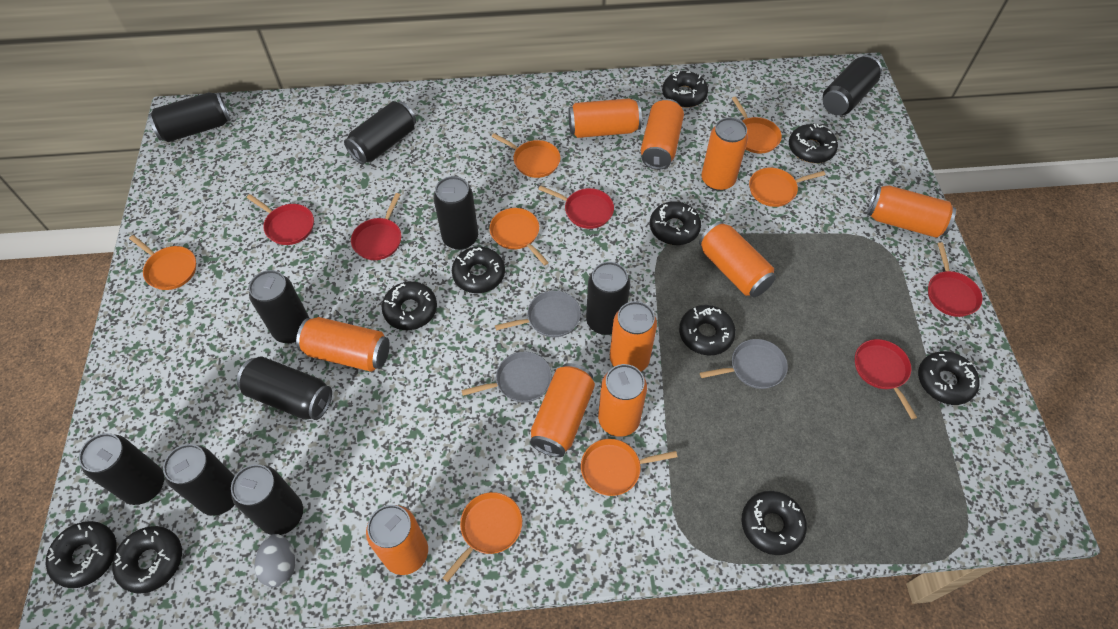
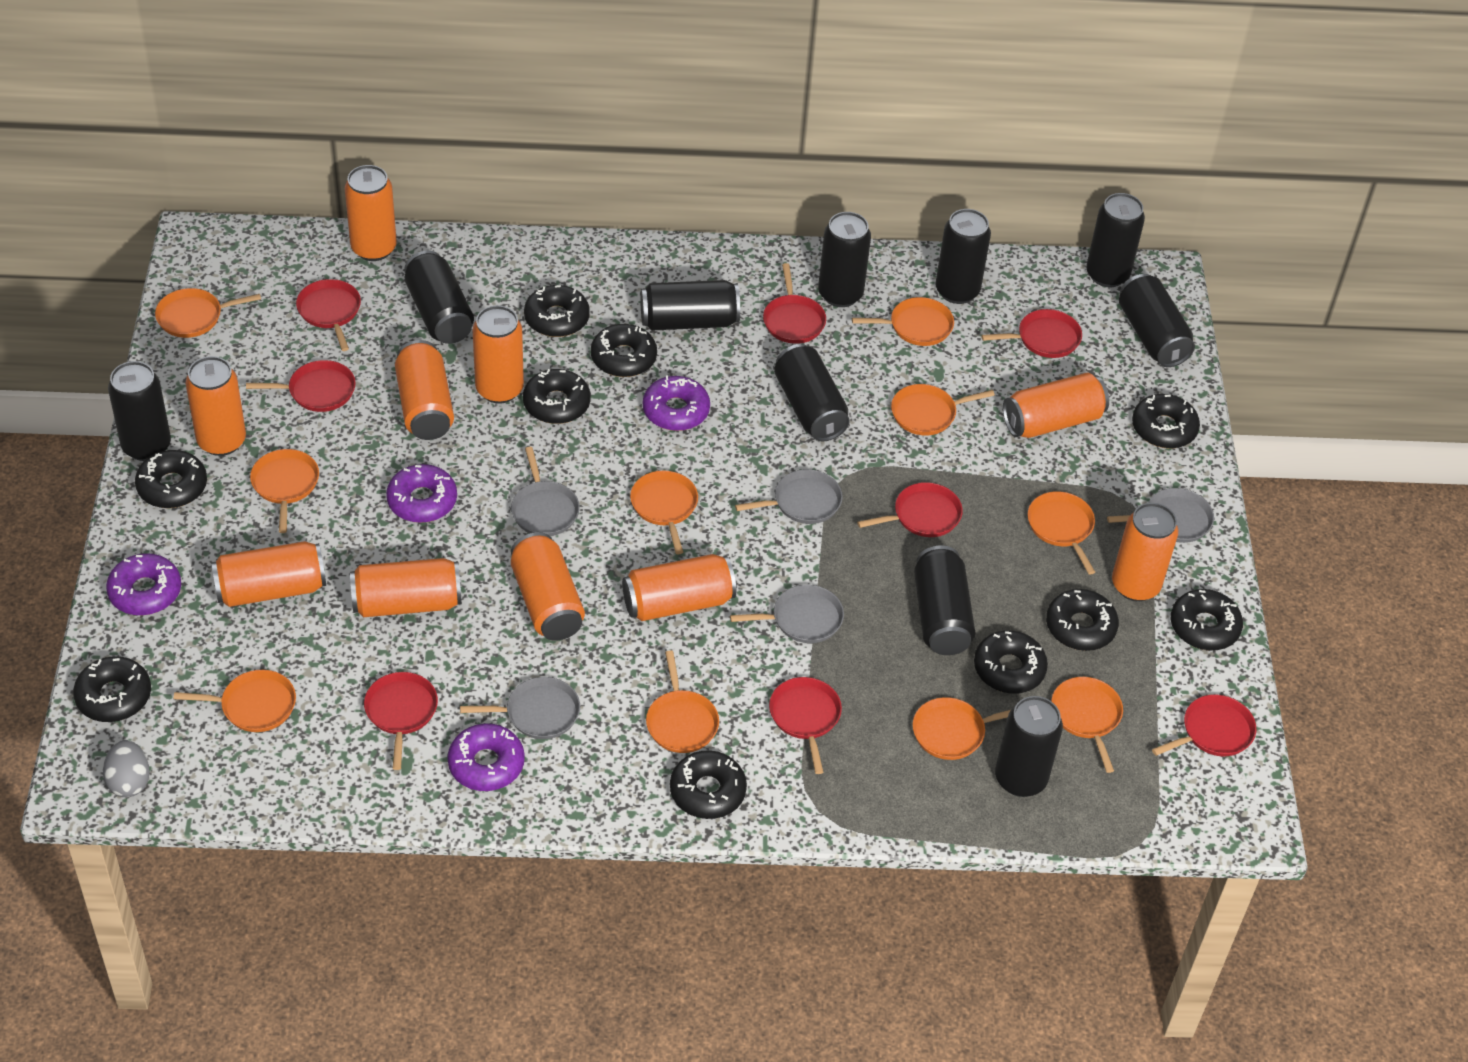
grey pan: 3 -> 5
orange pan: 7 -> 10
purple donut: 0 -> 4
red pan: 5 -> 8

